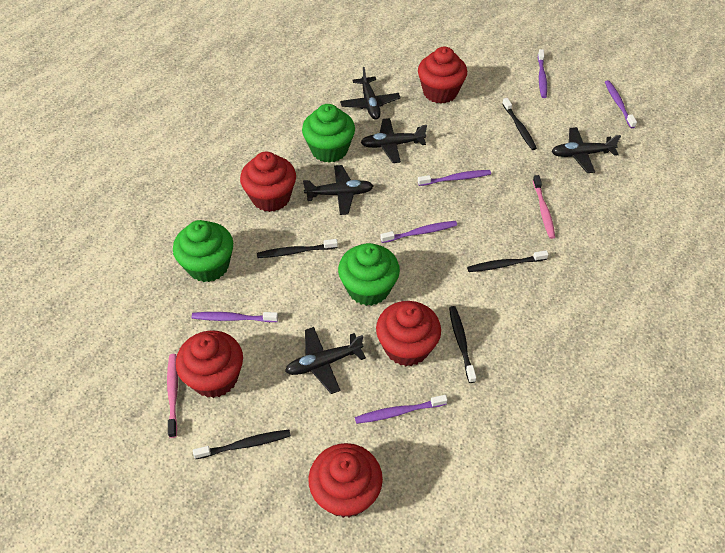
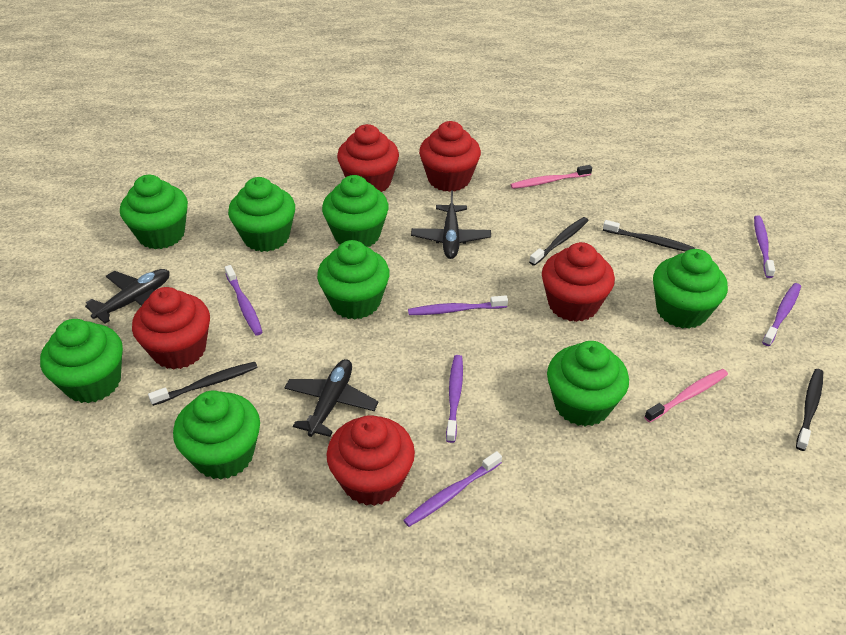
black plane: 5 -> 3
black toothbrush: 5 -> 4
green cupcake: 3 -> 8

